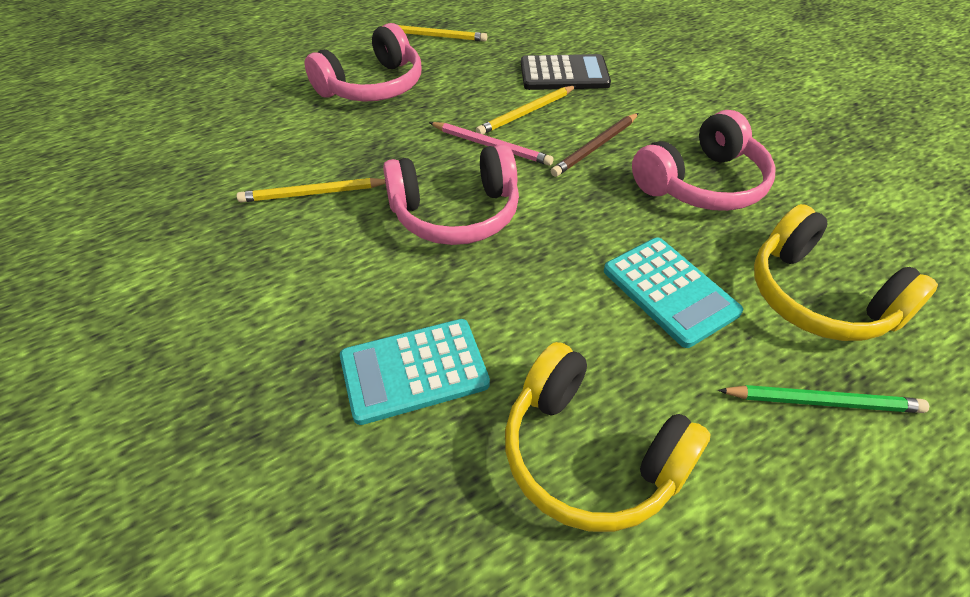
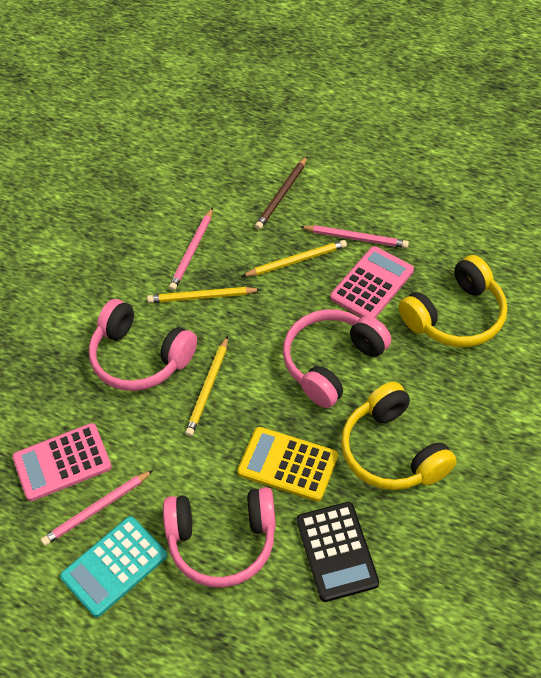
green pencil: 1 -> 0
pink calculator: 0 -> 2
pink pencil: 1 -> 3
turquoise calculator: 2 -> 1
yellow calculator: 0 -> 1

